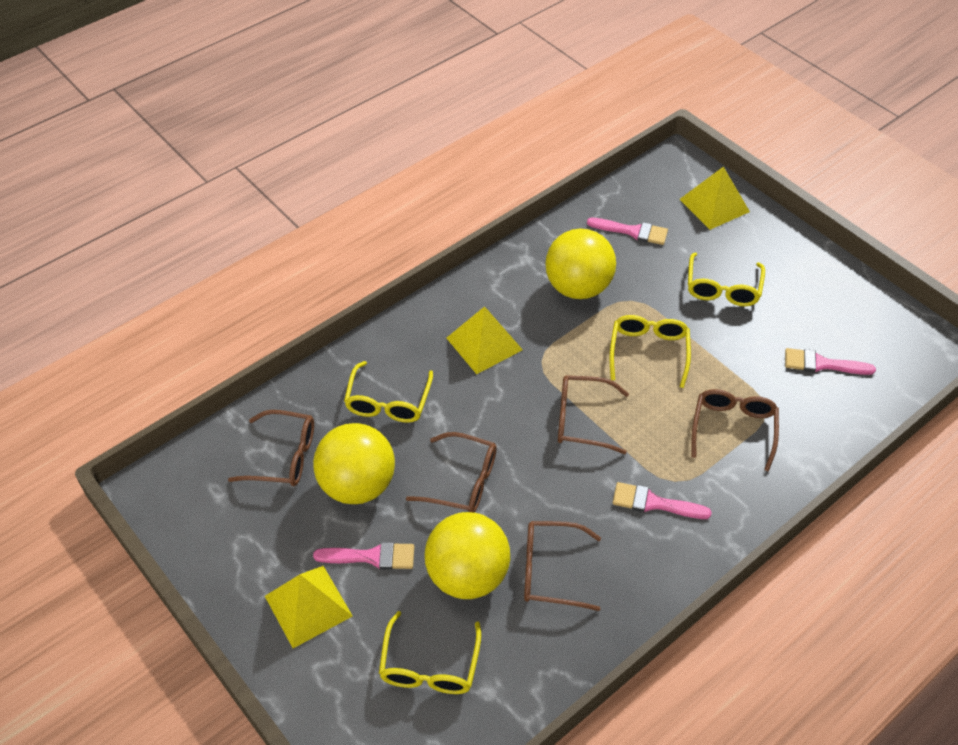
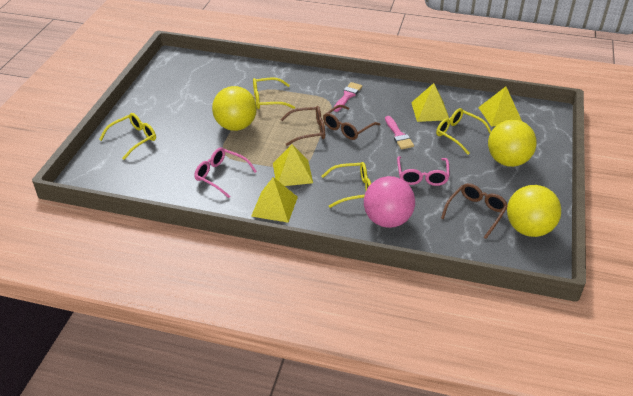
brown glasses: 5 -> 3
pink ball: 0 -> 1
pink brush: 4 -> 2
pink glasses: 0 -> 2
yellow pyramid: 3 -> 4

